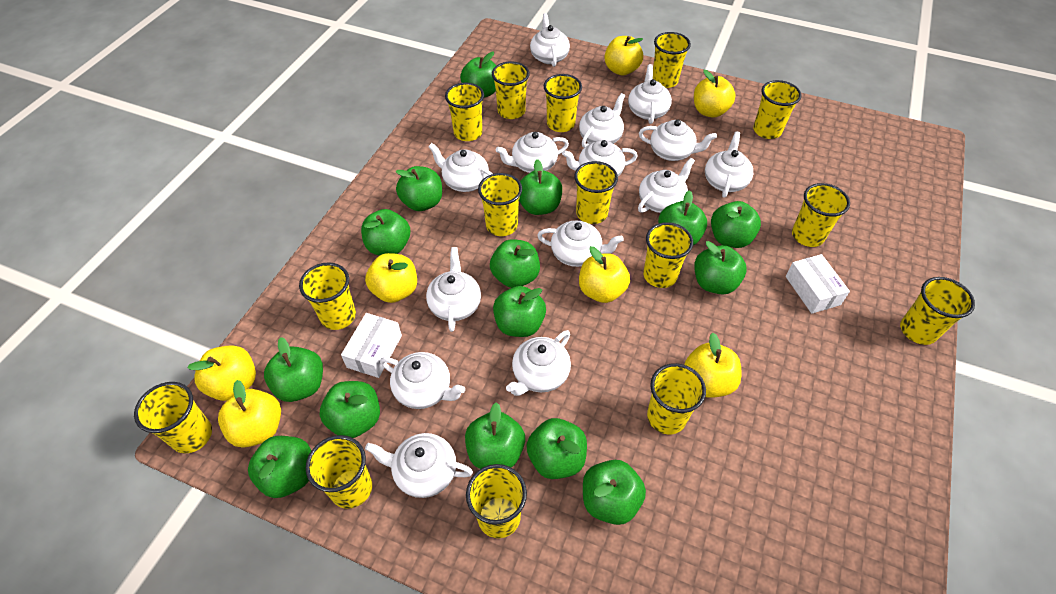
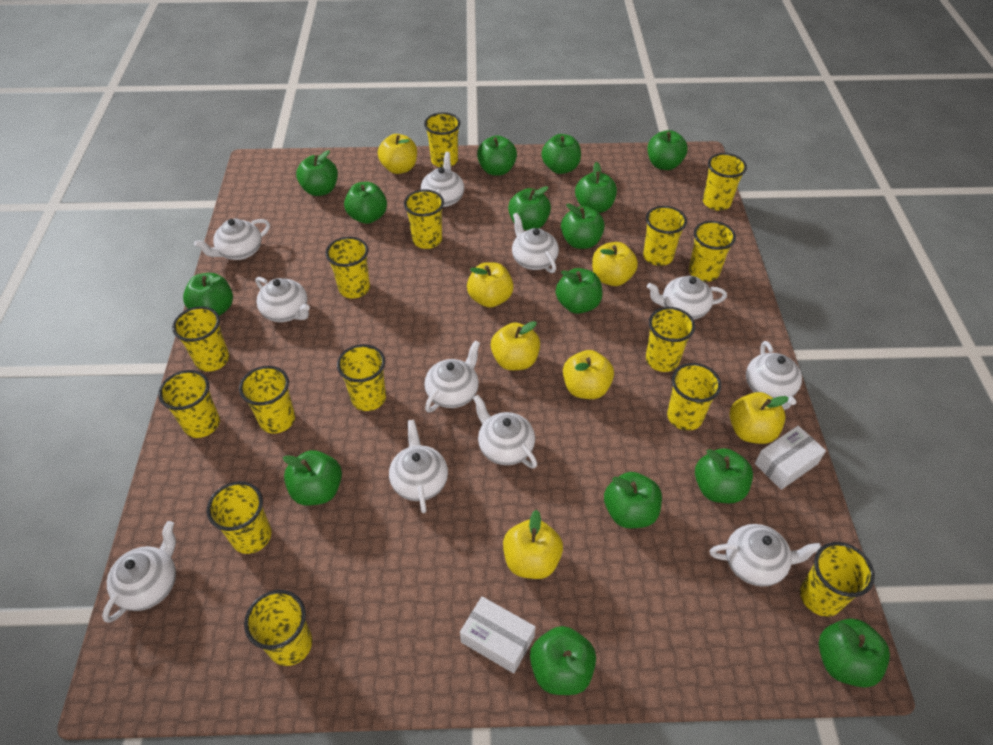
white teapot: 14 -> 11

